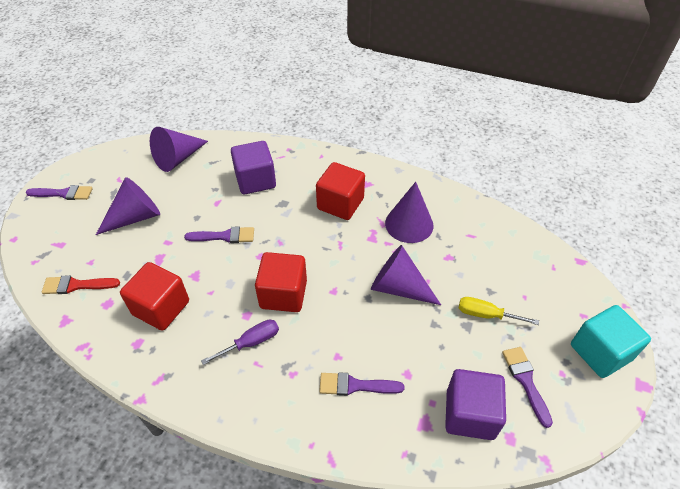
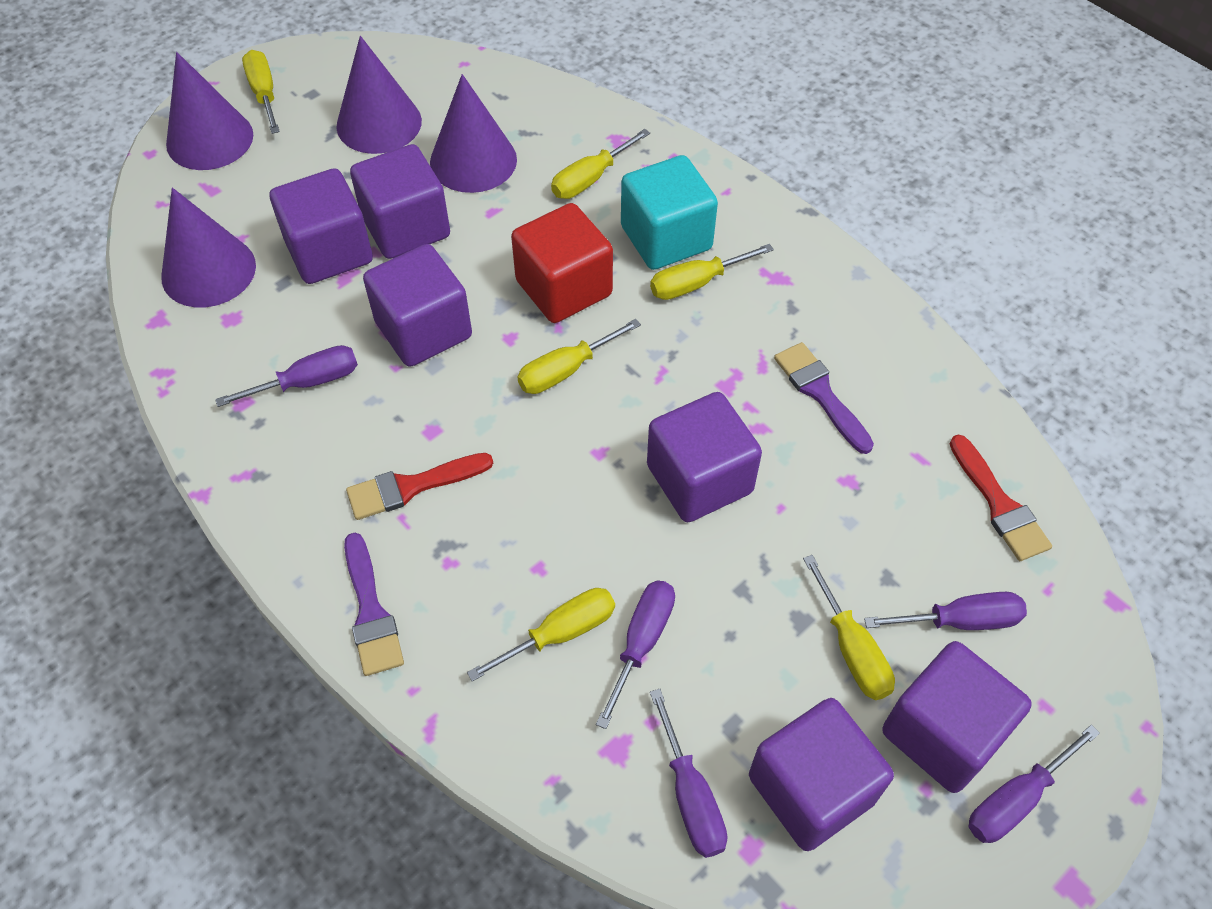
purple brush: 4 -> 2
purple cube: 2 -> 6
purple screwdriver: 1 -> 5
red brush: 1 -> 2
red cube: 3 -> 1
yellow screwdriver: 1 -> 6

